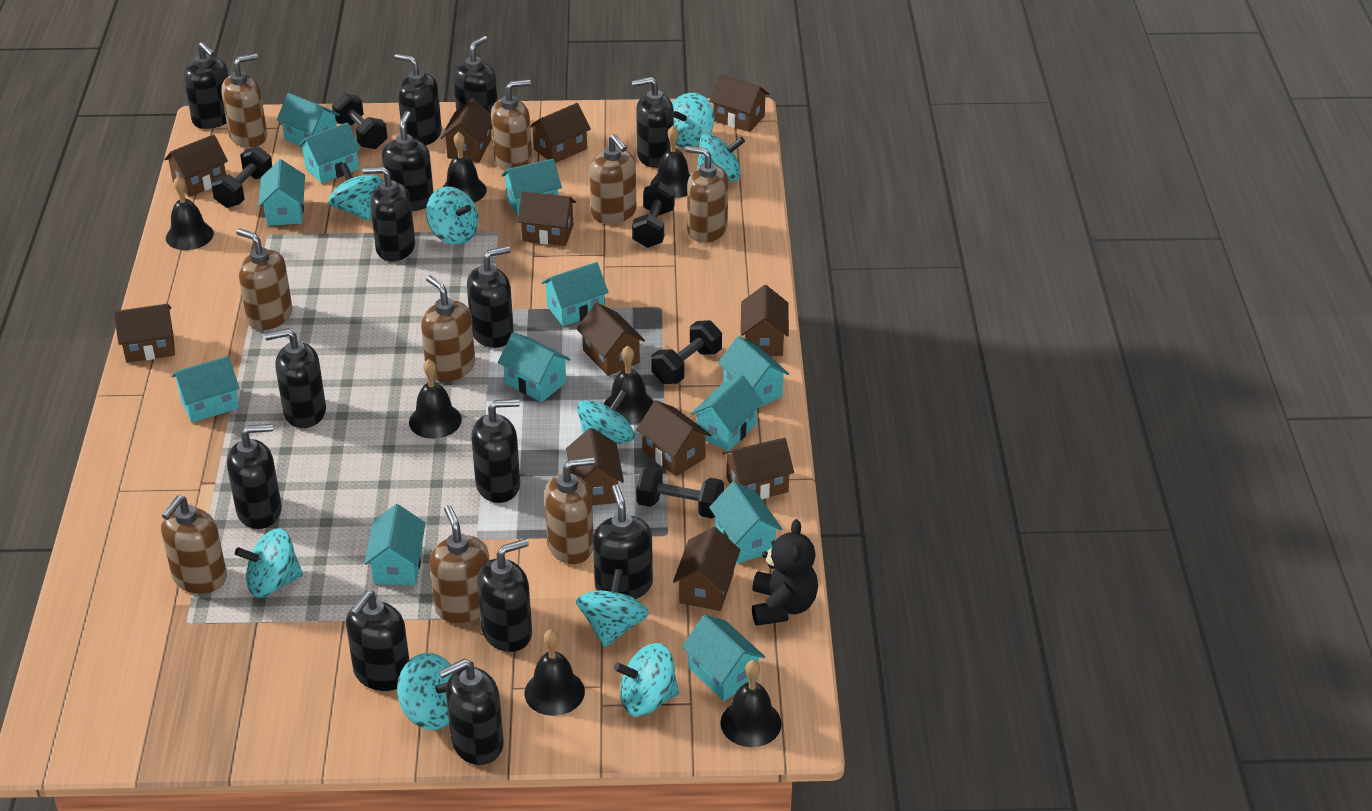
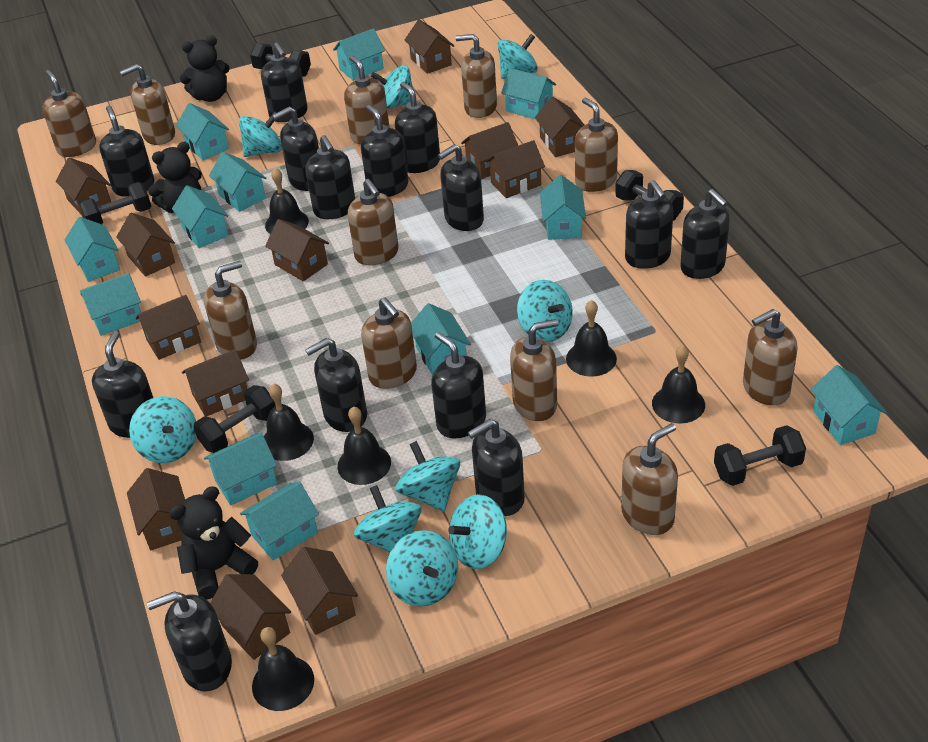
black bell: 7 -> 6
black teddy bear: 1 -> 3
brown soap dispenser: 9 -> 11

